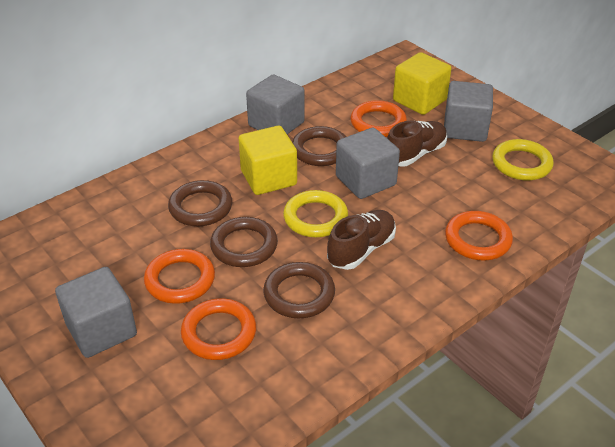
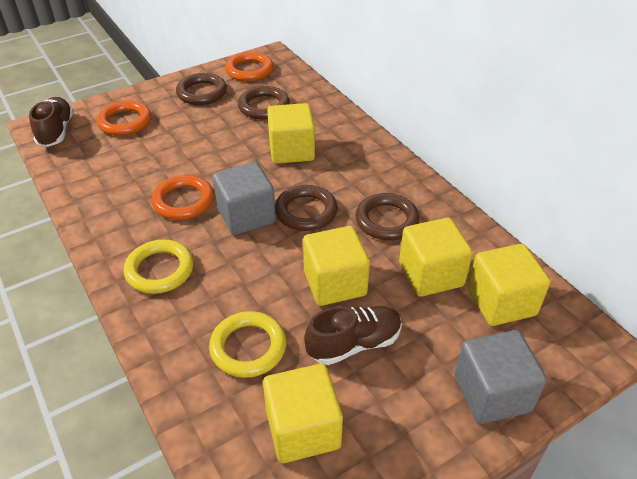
grey cube: 4 -> 2
orange ring: 4 -> 3
yellow cube: 2 -> 5

